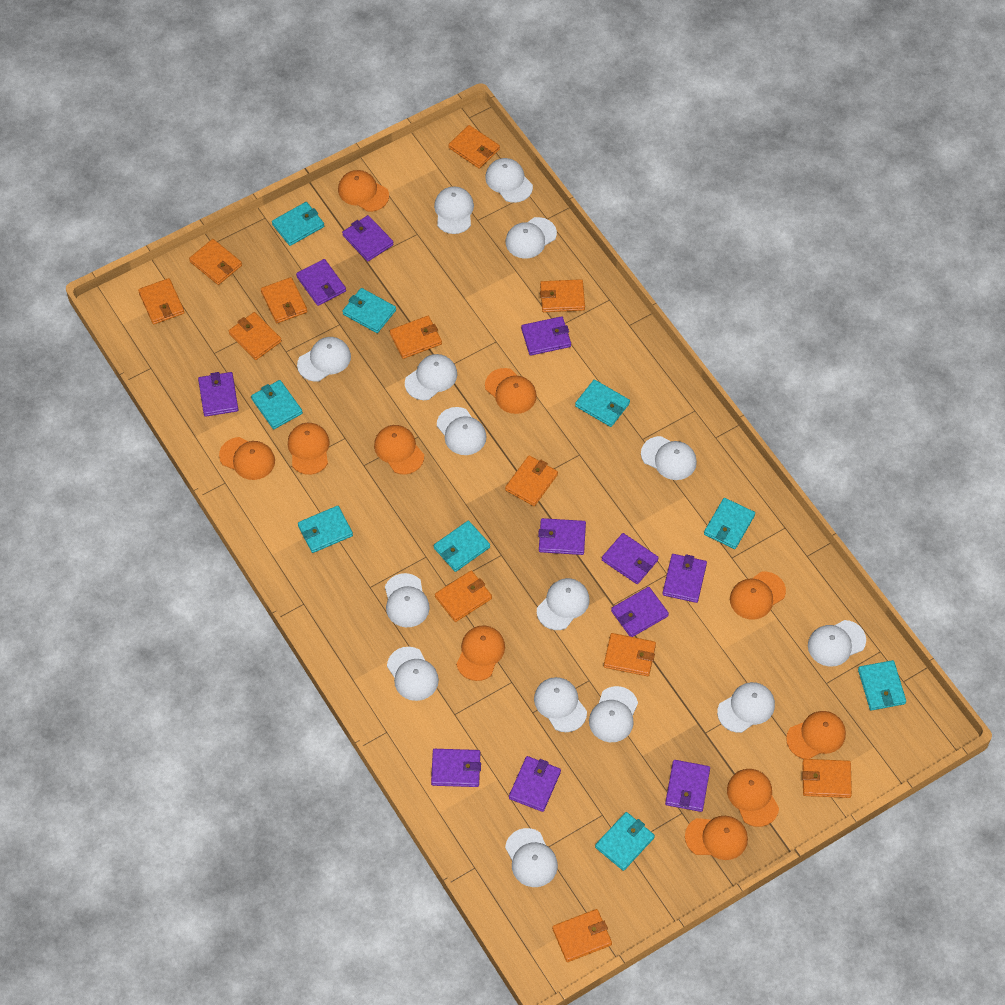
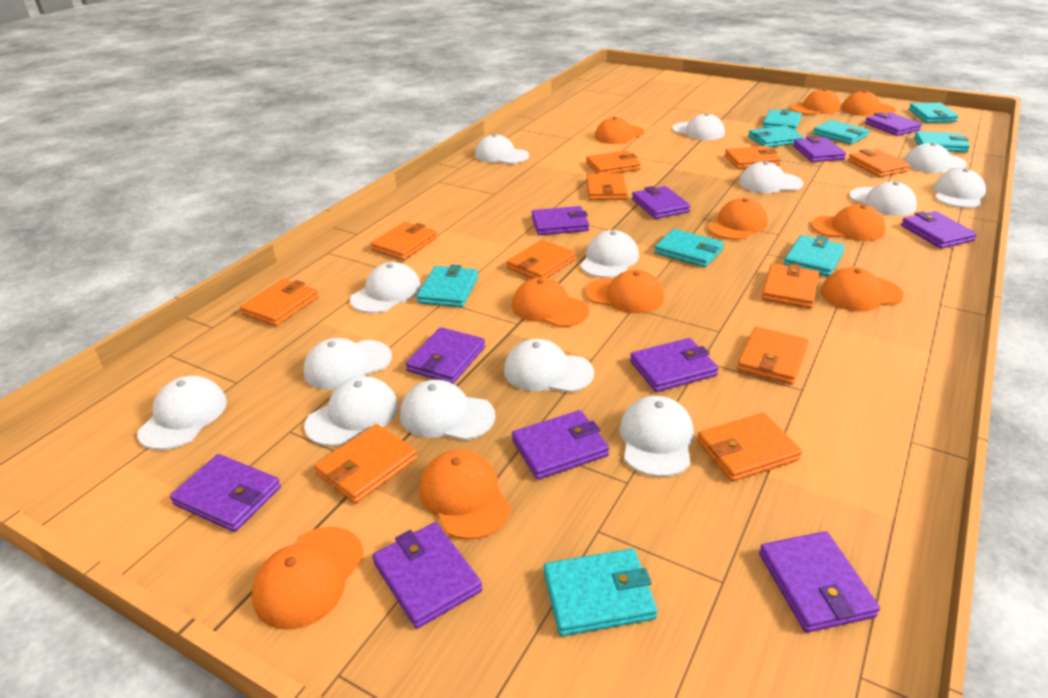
orange wallet: 12 -> 11
white cap: 15 -> 14

